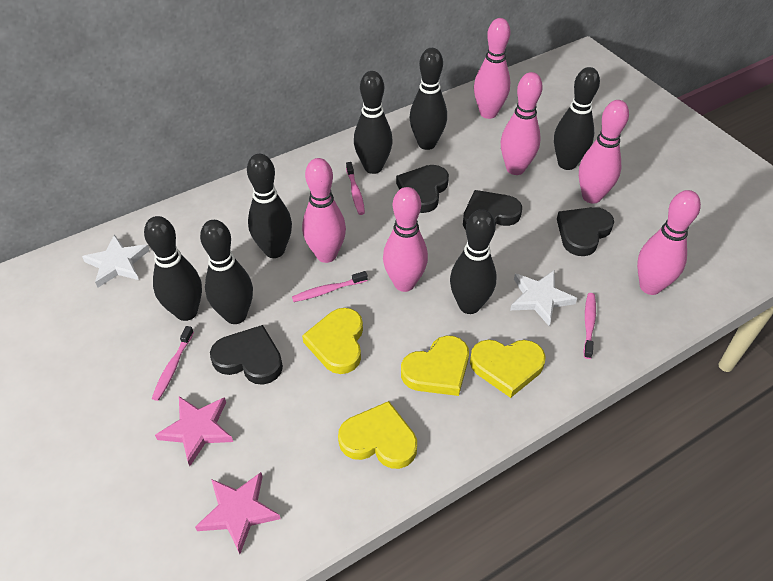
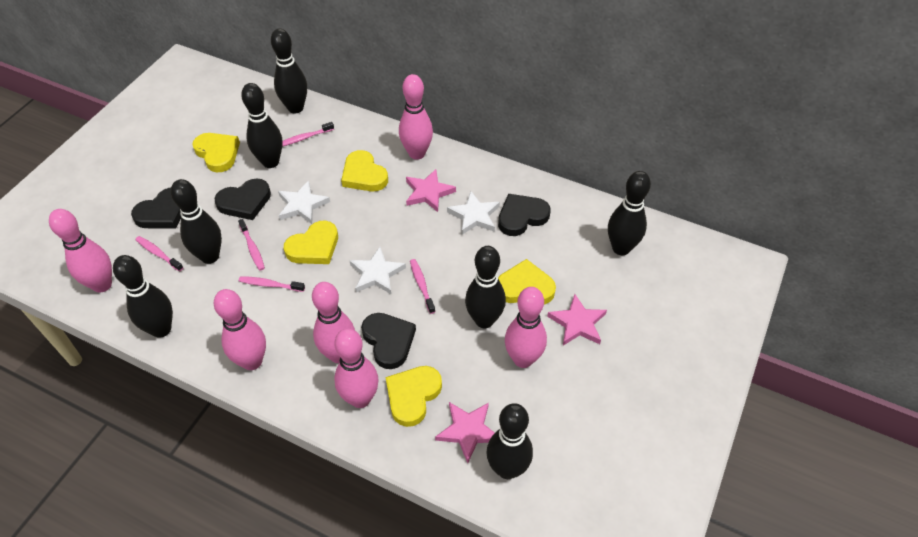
pink star: 2 -> 3
pink toothbrush: 4 -> 5
white star: 2 -> 3
yellow heart: 4 -> 5

